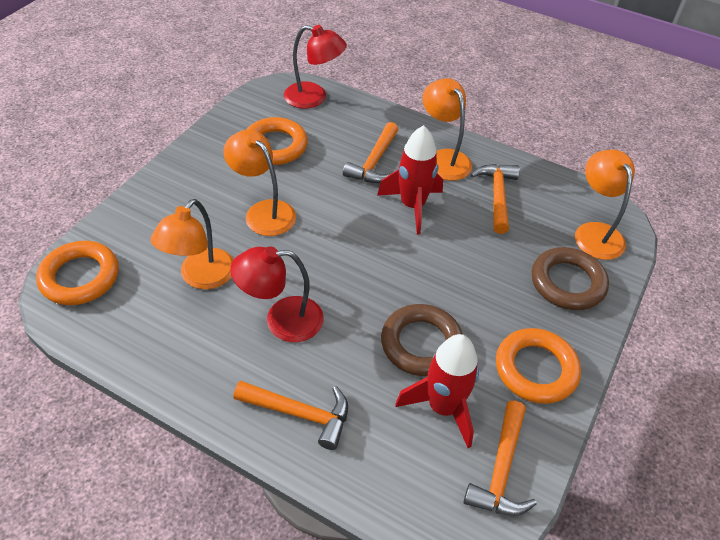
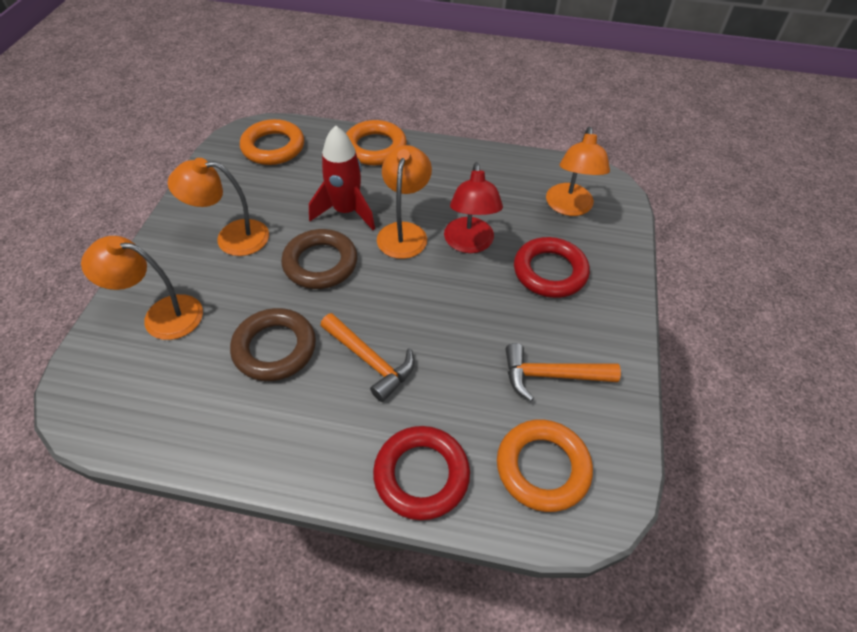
orange hammer: 4 -> 2
red lamp: 2 -> 1
red ring: 0 -> 2
red rocket: 2 -> 1

